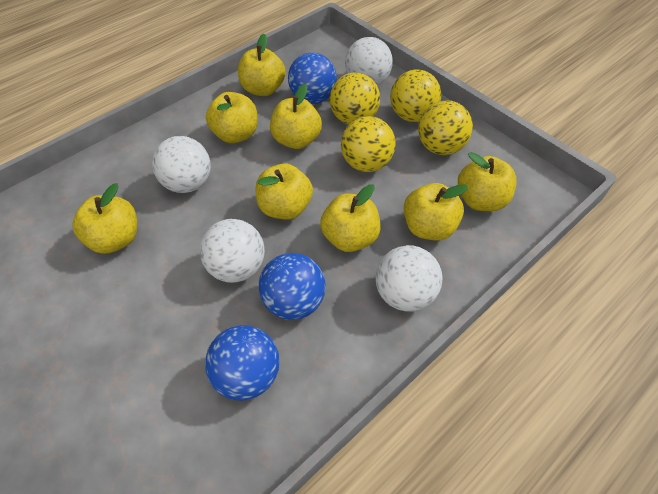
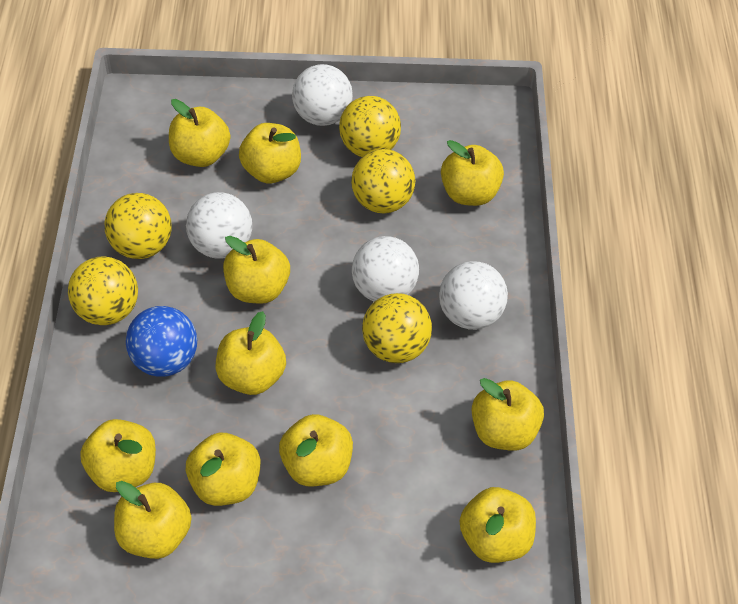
blue ball: 3 -> 1
yellow apple: 8 -> 11
yellow ball: 4 -> 5

